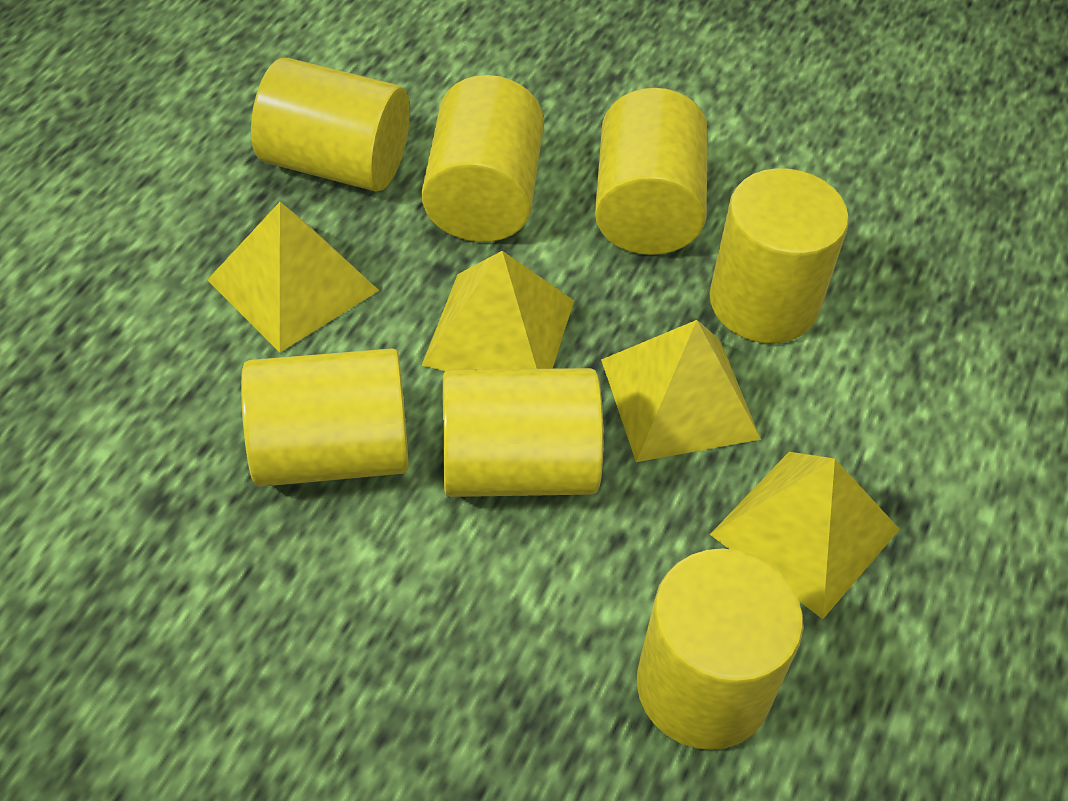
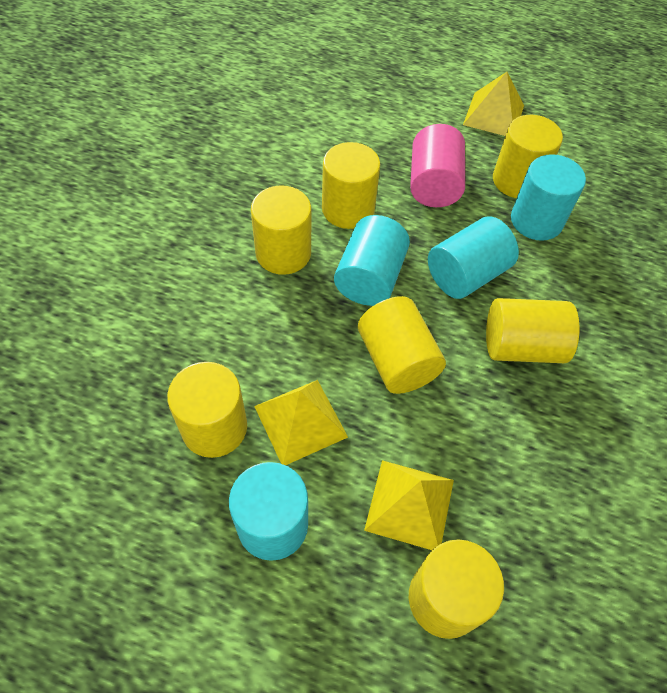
pink cylinder: 0 -> 1
turquoise cylinder: 0 -> 4
yellow pyramid: 4 -> 3

